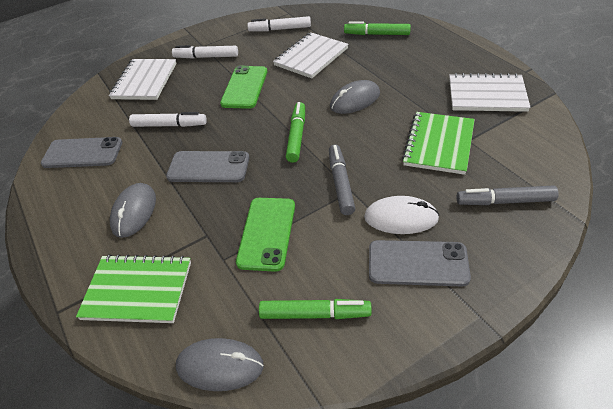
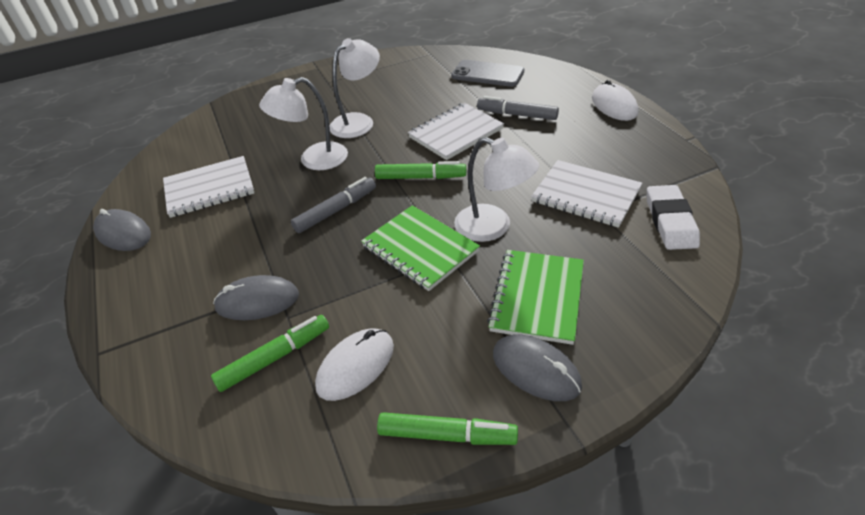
green phone: 2 -> 0
grey phone: 3 -> 1
white eraser: 0 -> 1
white lamp: 0 -> 3
white marker: 3 -> 0
white mouse: 1 -> 2

